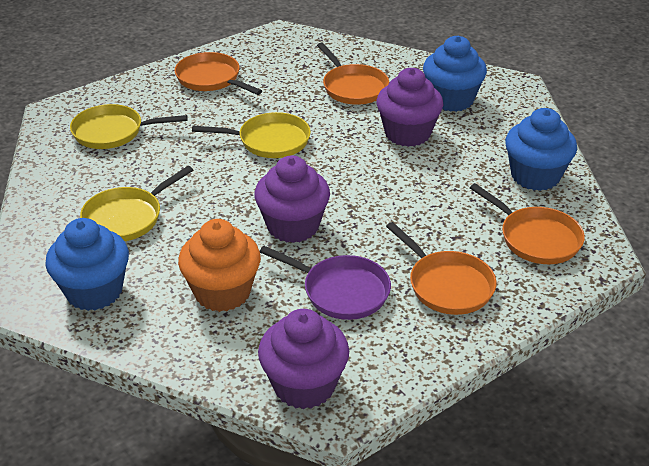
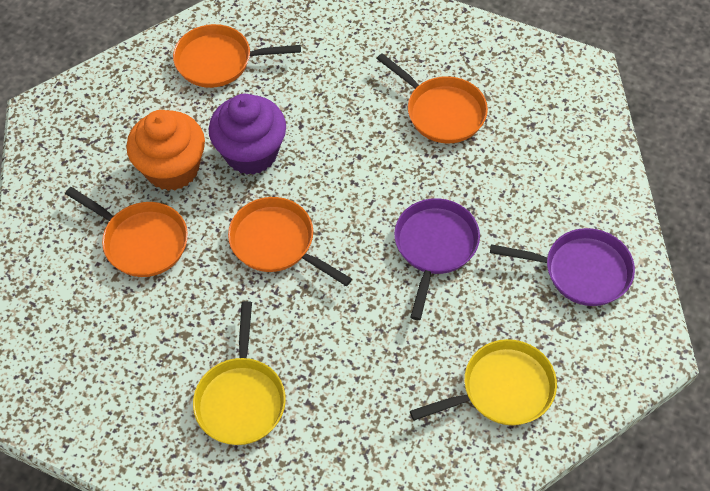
blue cupcake: 3 -> 0
purple cupcake: 3 -> 1
purple pan: 1 -> 2
yellow pan: 3 -> 2

